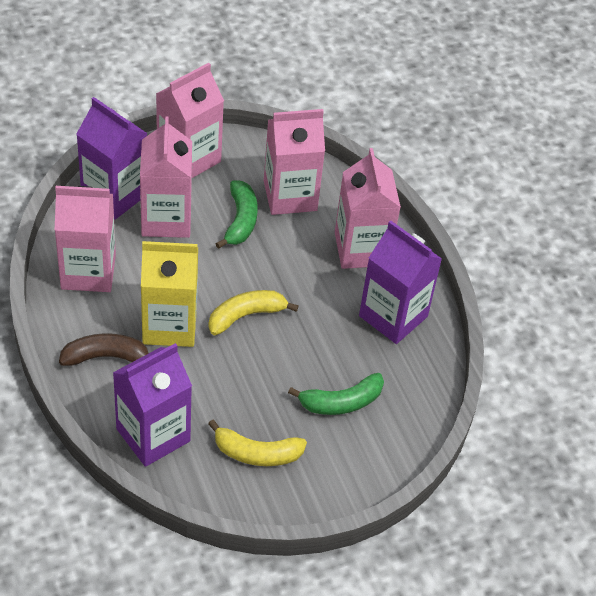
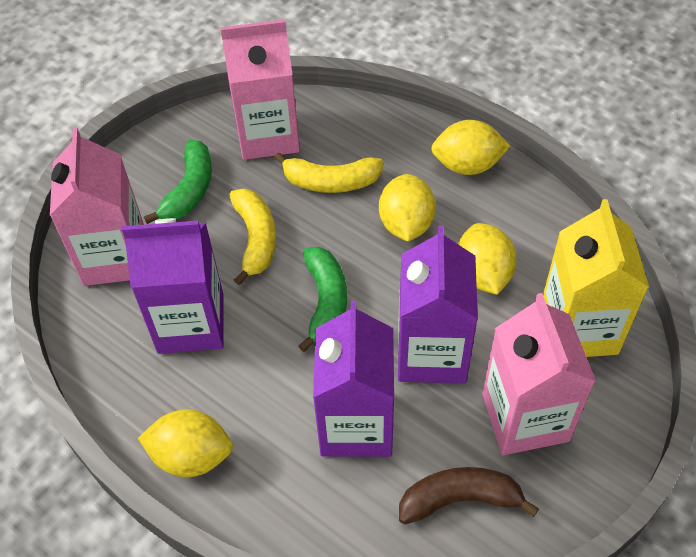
pink carton: 5 -> 3
yellow lemon: 0 -> 4

